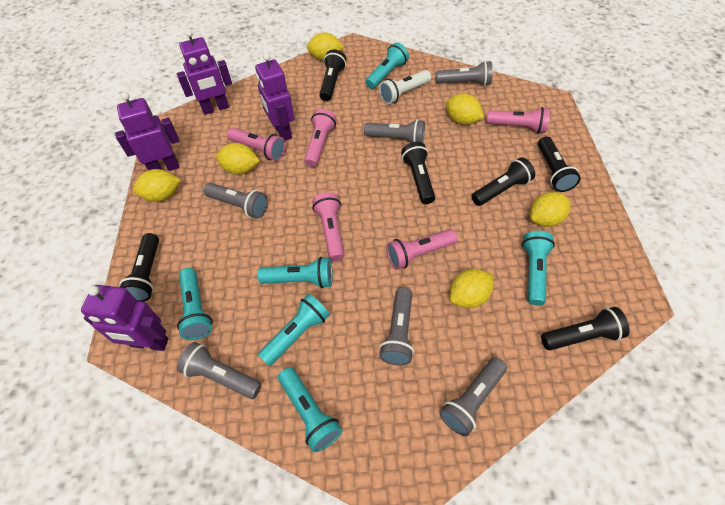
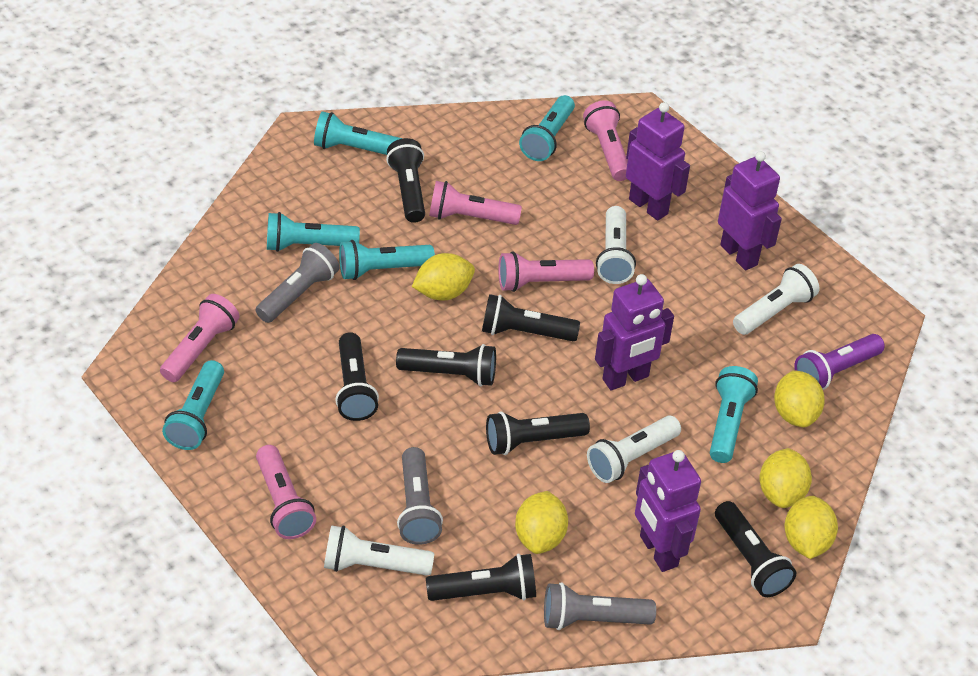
black flashlight: 6 -> 7
grey flashlight: 6 -> 3
purple flashlight: 0 -> 1
white flashlight: 1 -> 4
yellow lemon: 6 -> 5

